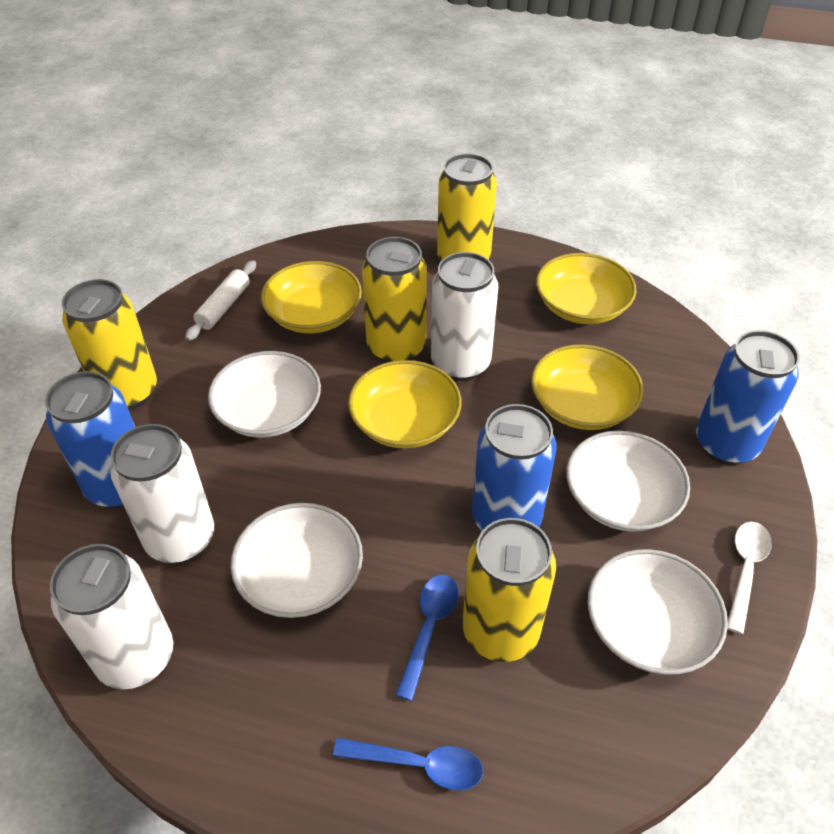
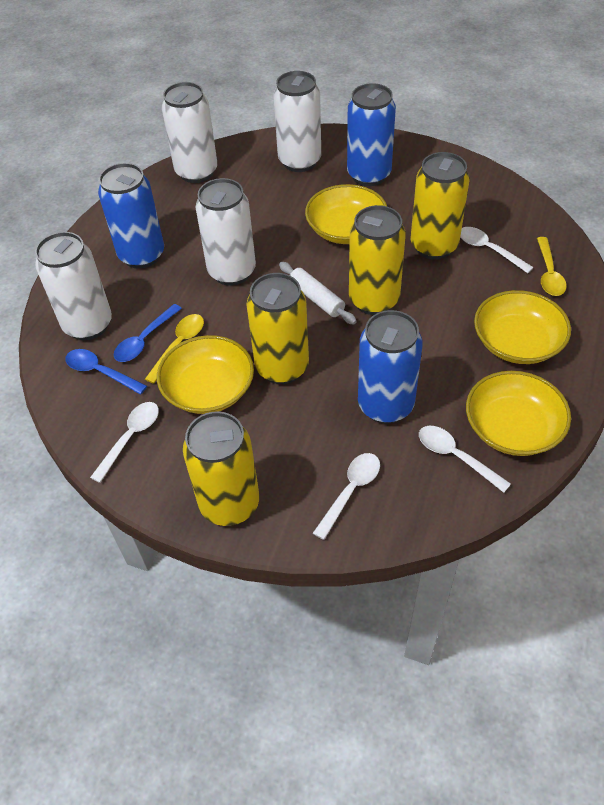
white bowl: 4 -> 0
white can: 3 -> 4
white spoon: 1 -> 4
yellow spoon: 0 -> 2

